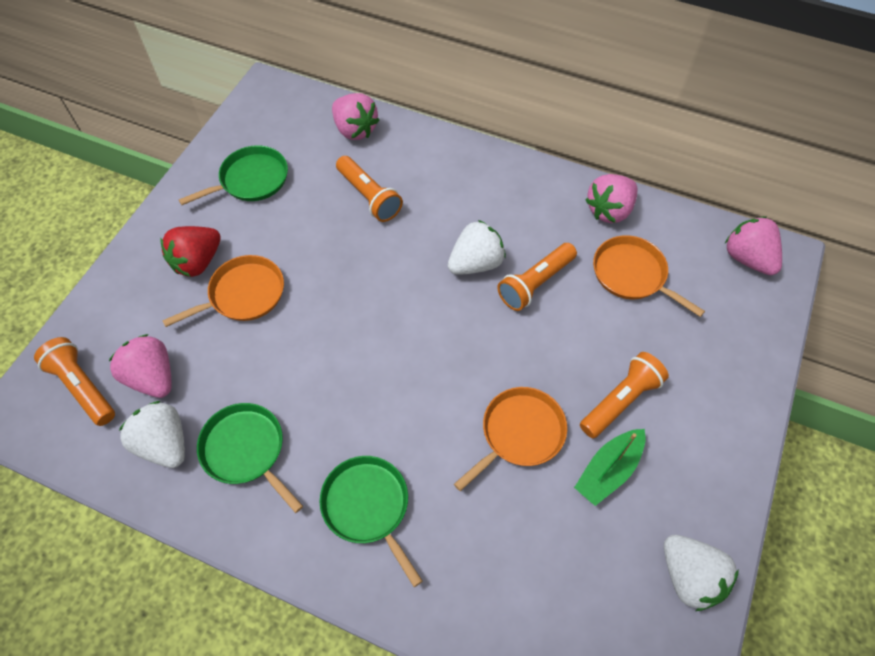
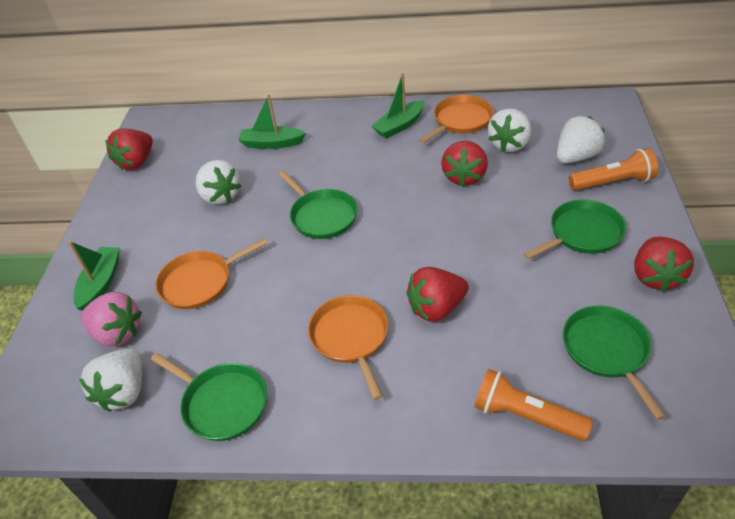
green boat: 1 -> 3
green pan: 3 -> 4
orange flashlight: 4 -> 2
pink strawberry: 4 -> 1
red strawberry: 1 -> 4
white strawberry: 3 -> 4

